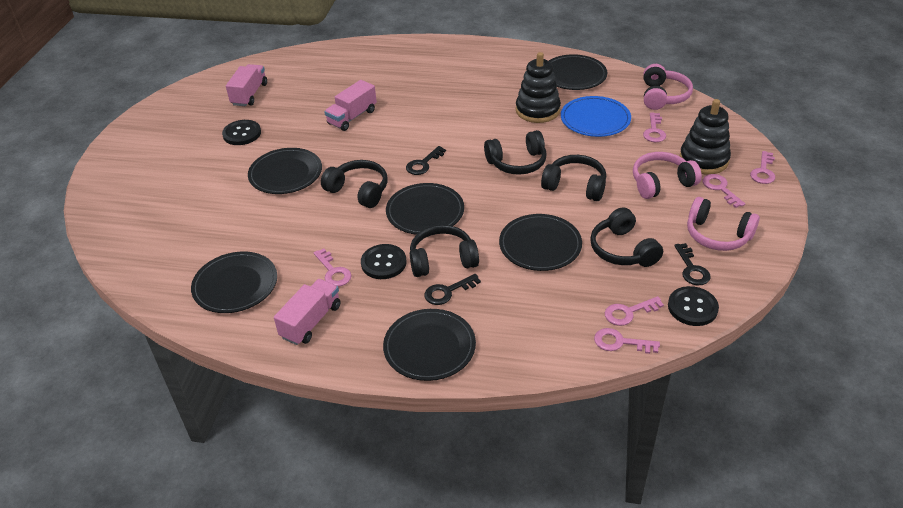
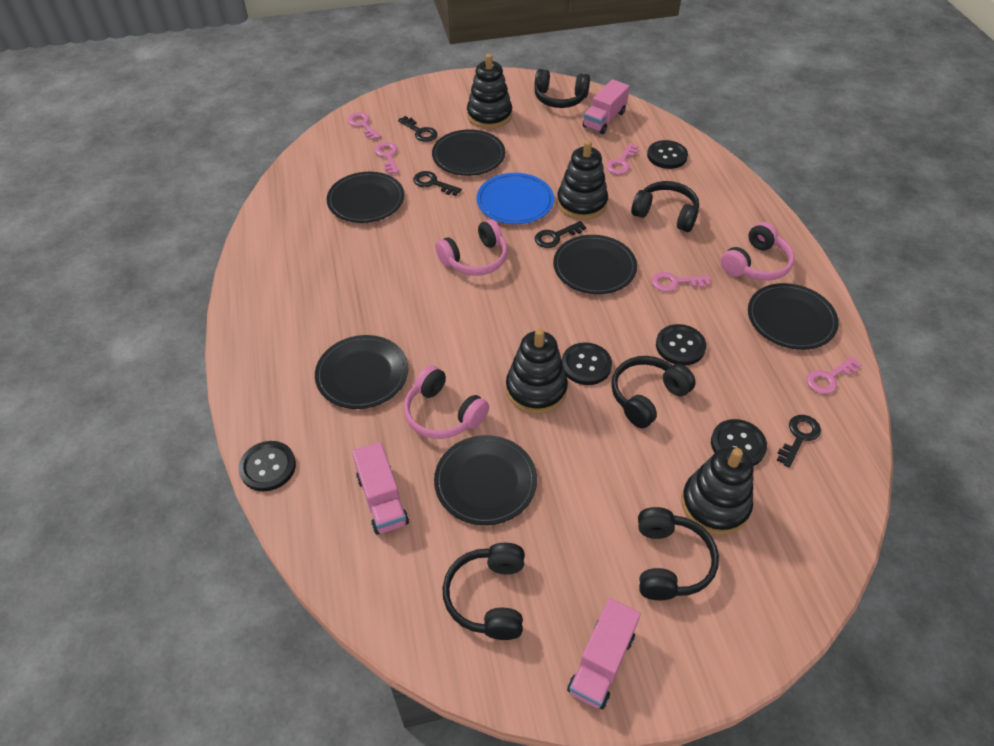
black button: 3 -> 5
black key: 3 -> 4
black stacking toy: 2 -> 4
pink key: 6 -> 5

